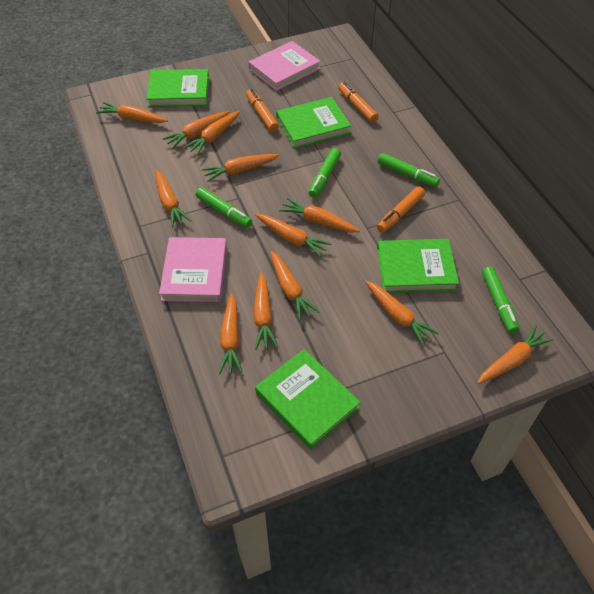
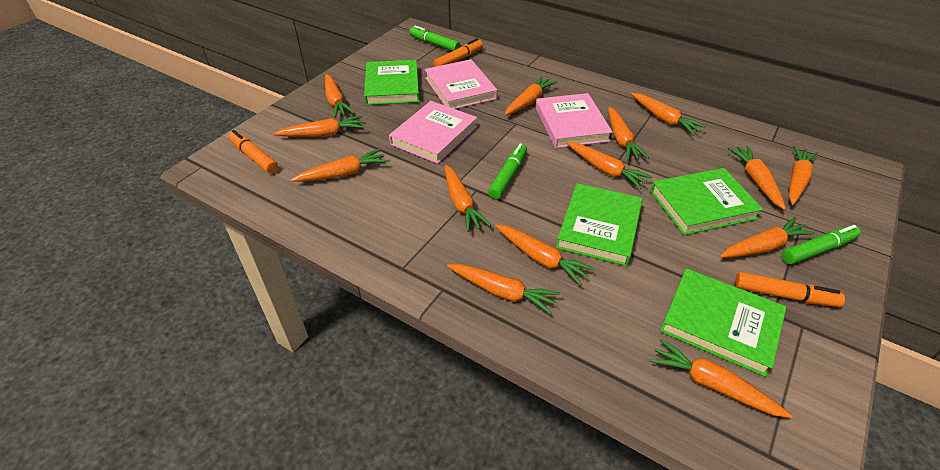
green marker: 4 -> 3
orange carrot: 12 -> 14
pink book: 2 -> 3

